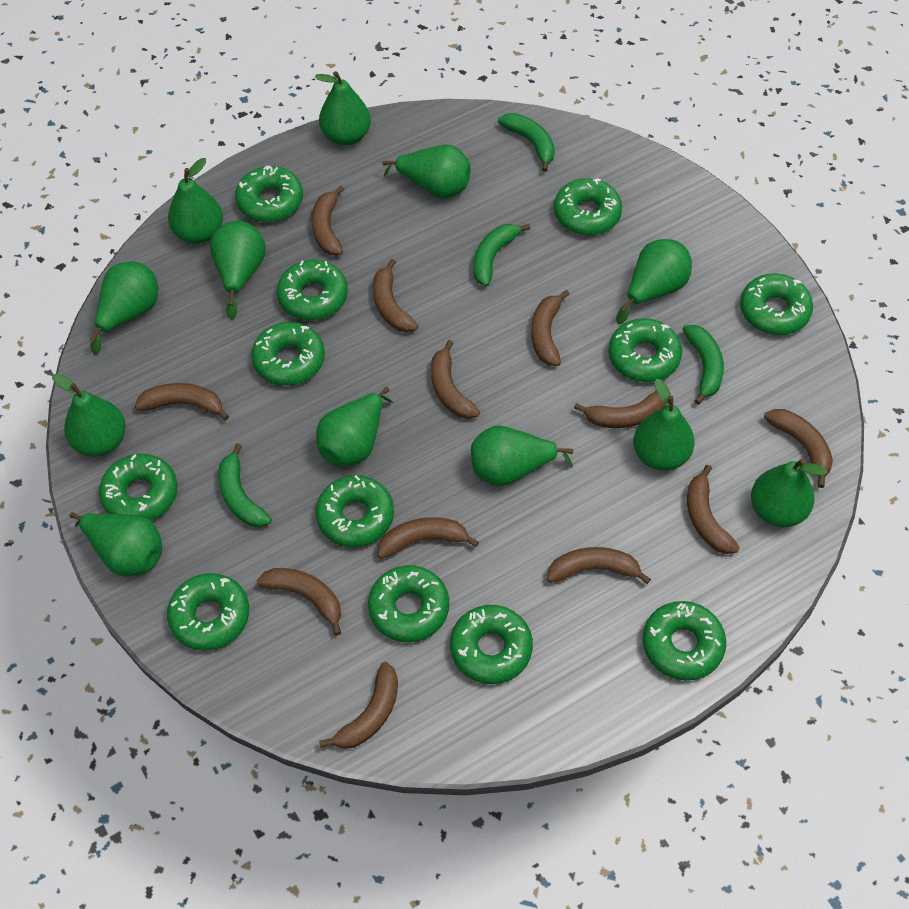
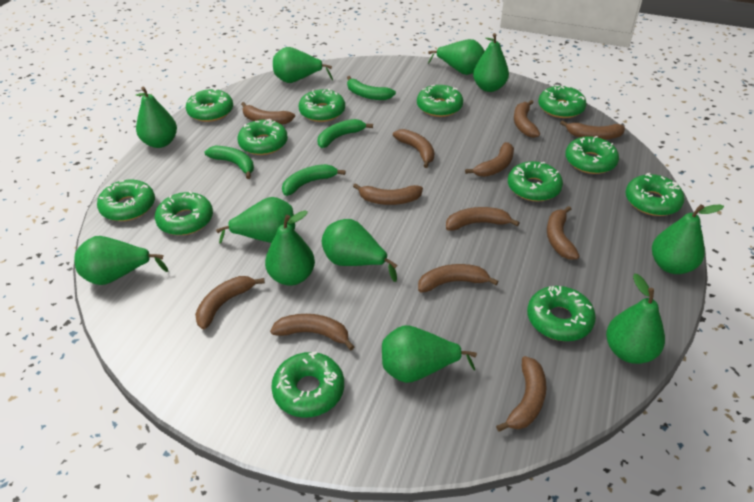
green pear: 12 -> 11

